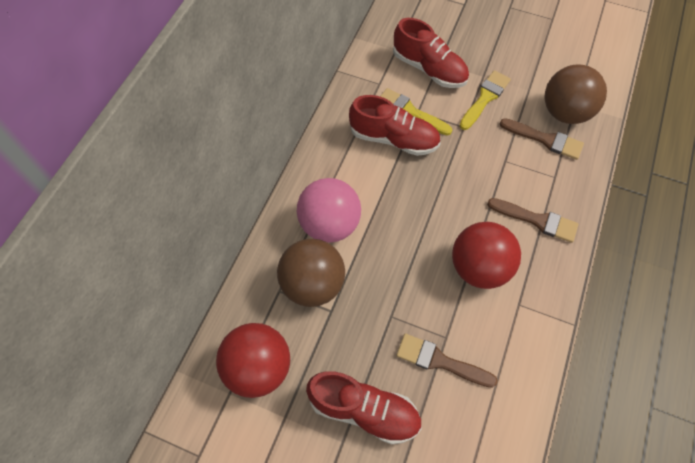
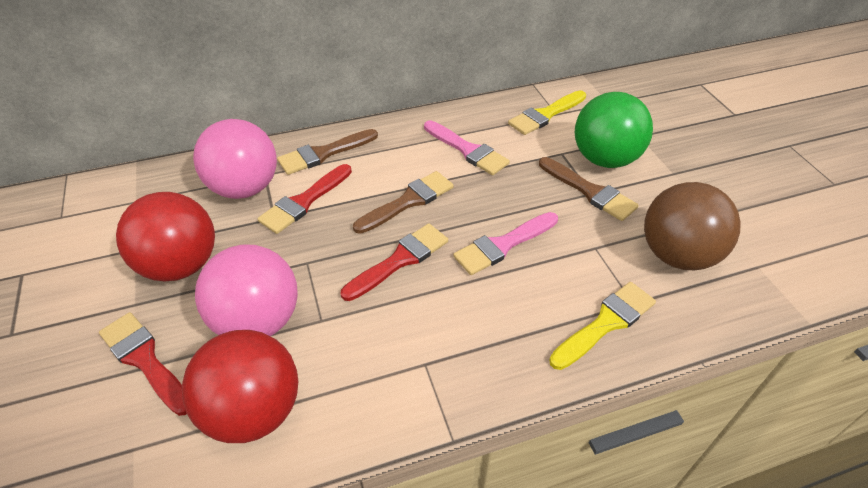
brown ball: 2 -> 1
green ball: 0 -> 1
pink ball: 1 -> 2
pink brush: 0 -> 2
red brush: 0 -> 3
red shoe: 3 -> 0

